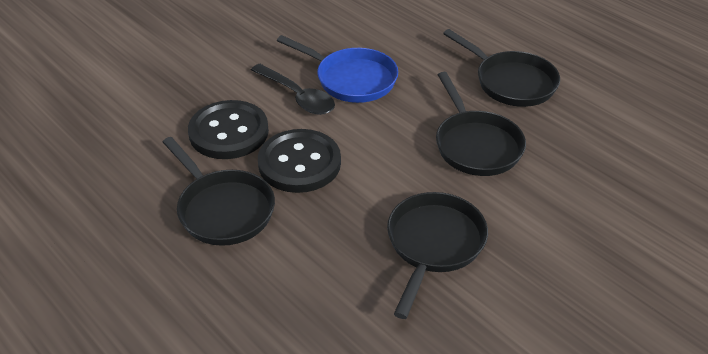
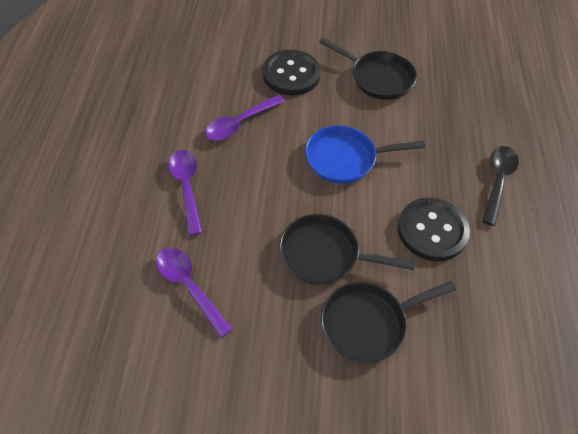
black pan: 4 -> 3
purple spoon: 0 -> 3

